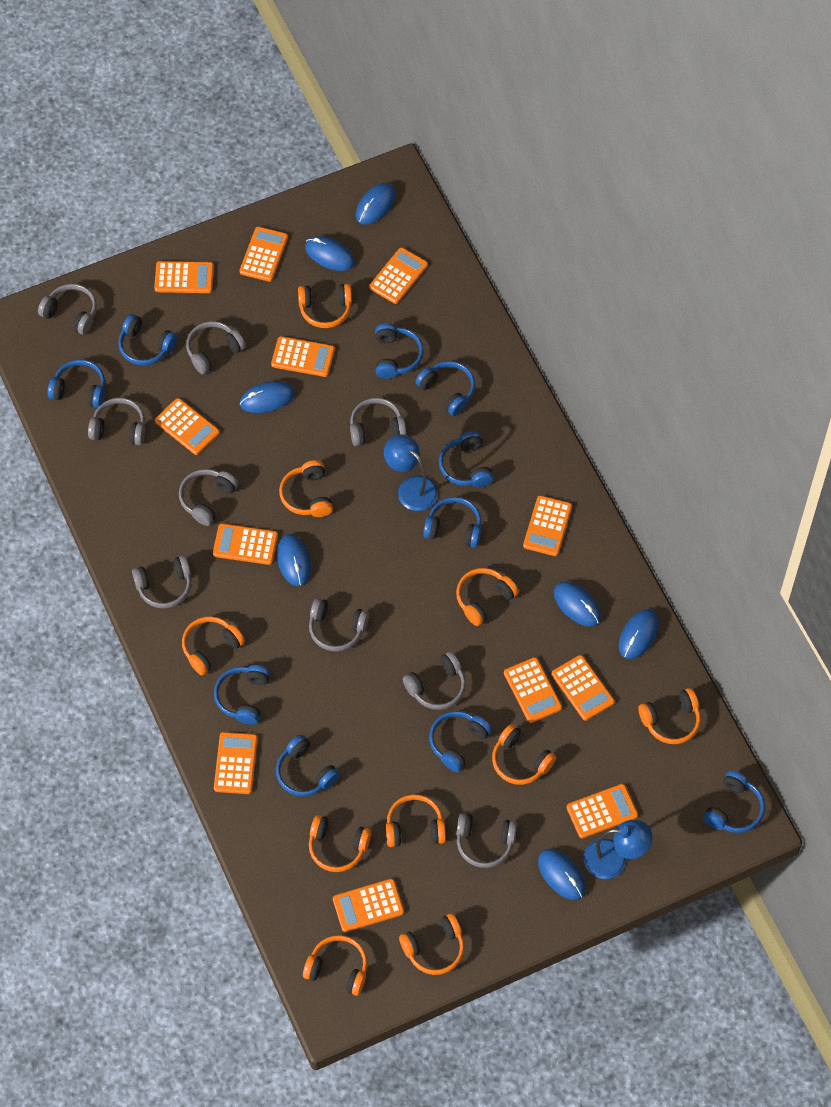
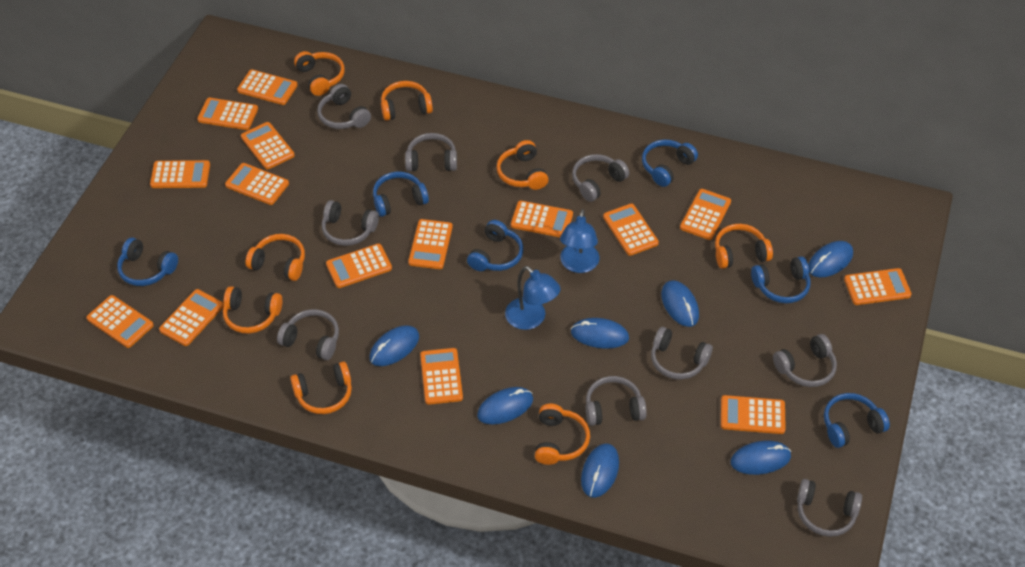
blue headphones: 10 -> 6
orange calculator: 12 -> 15
orange headphones: 10 -> 8

